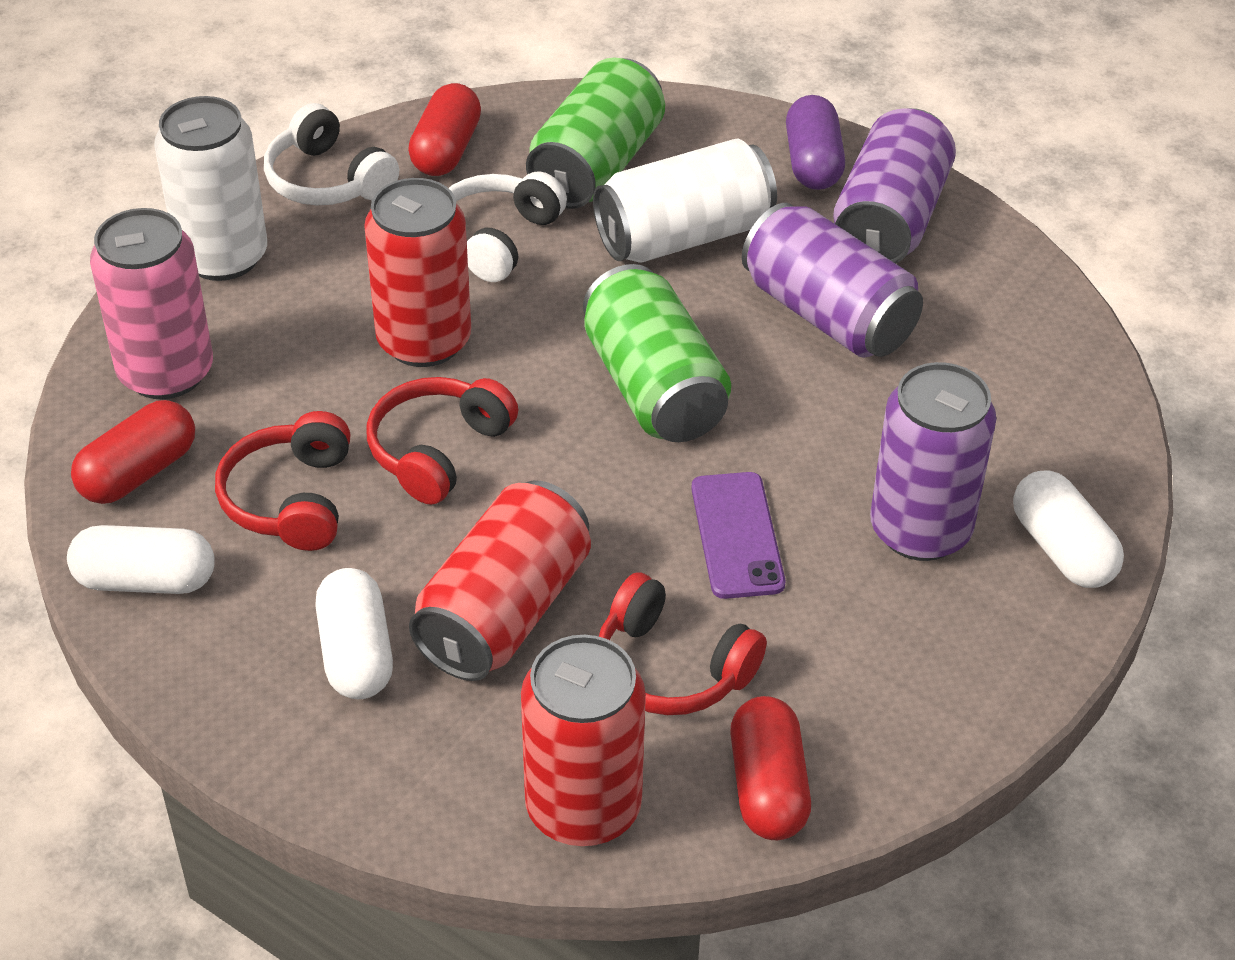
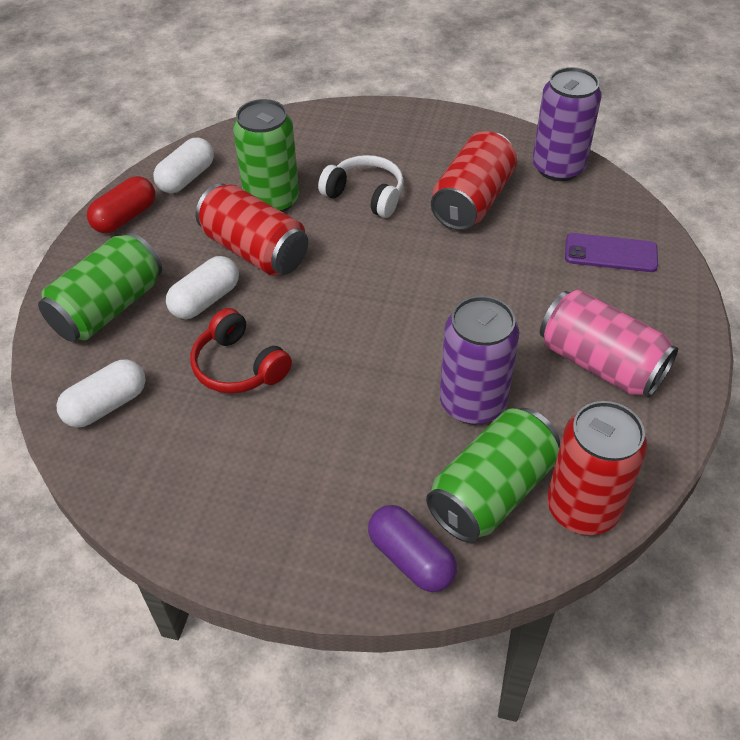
green can: 2 -> 3
purple can: 3 -> 2
red capsule: 3 -> 1
red headphones: 3 -> 1
white can: 2 -> 0
white headphones: 2 -> 1

